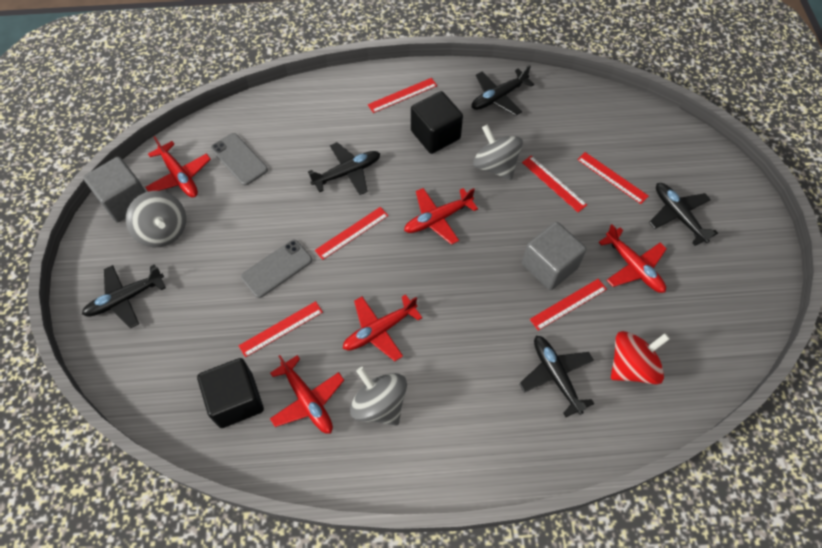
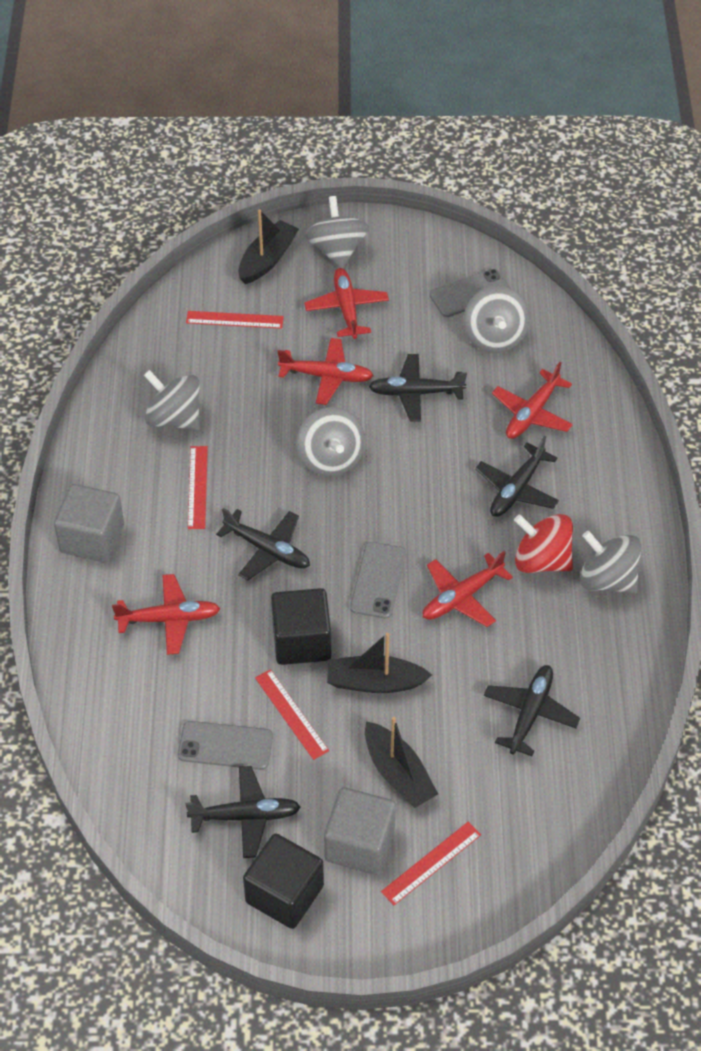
black boat: 0 -> 3
grey phone: 2 -> 3
grey spinning top: 3 -> 5
red ruler: 6 -> 4

